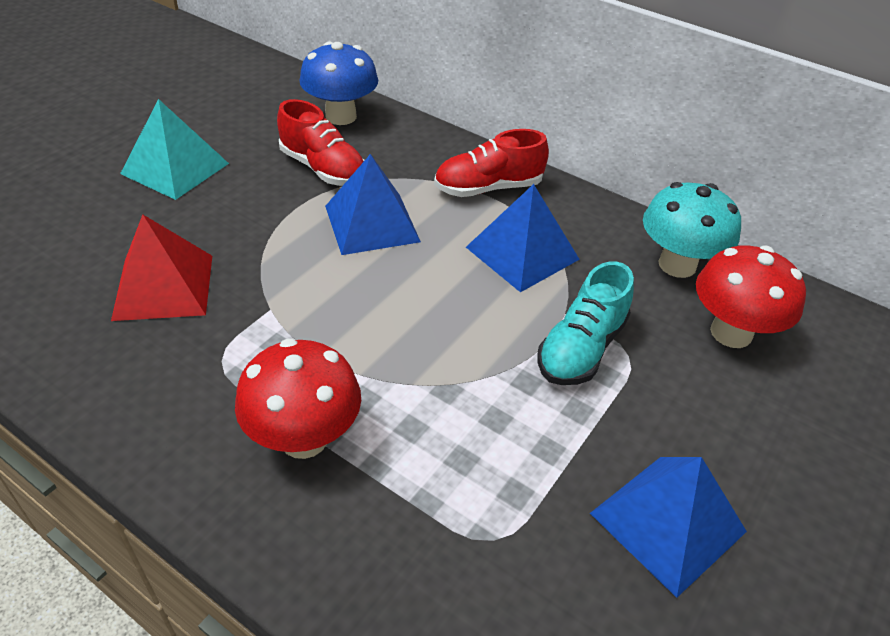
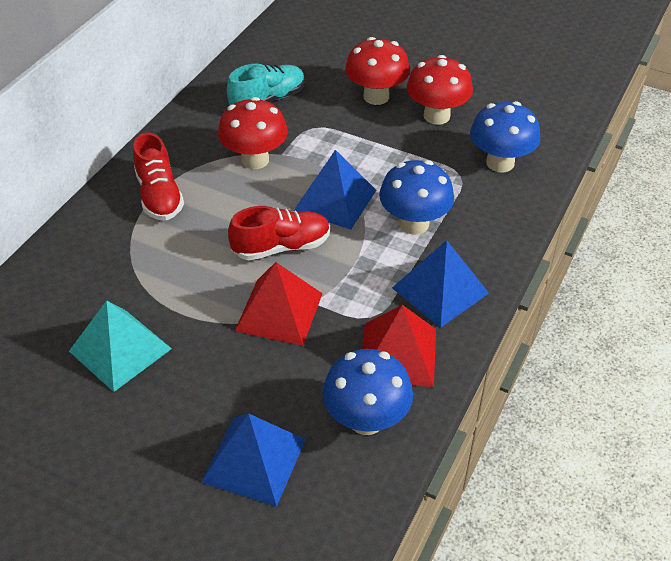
blue mushroom: 1 -> 3
red mushroom: 2 -> 3
red pyramid: 1 -> 2
turquoise mushroom: 1 -> 0

